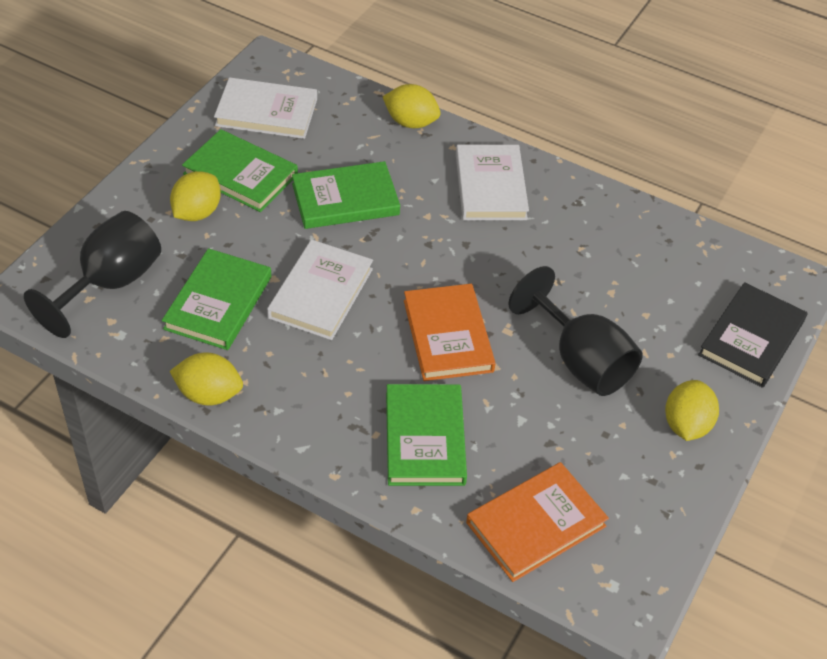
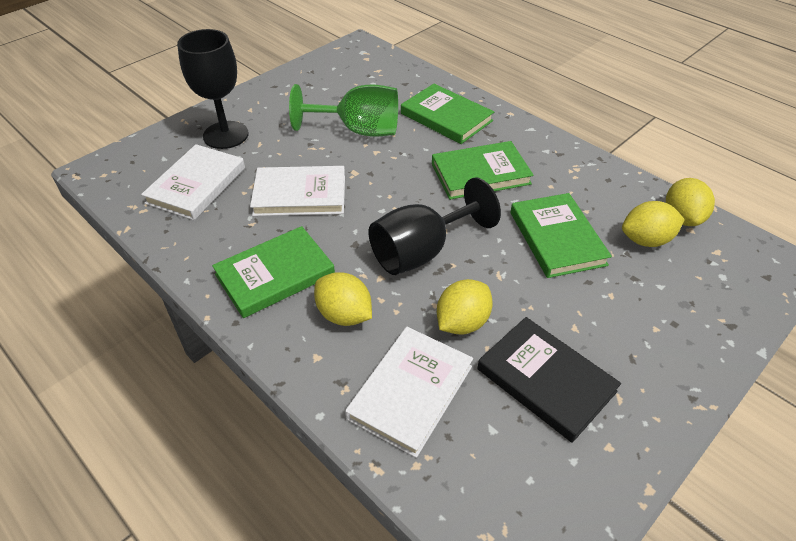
green goblet: 0 -> 1
orange book: 2 -> 0

